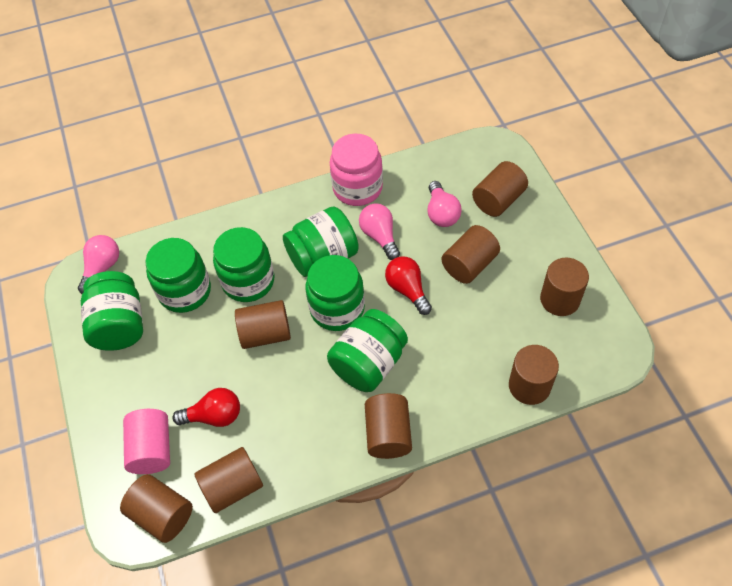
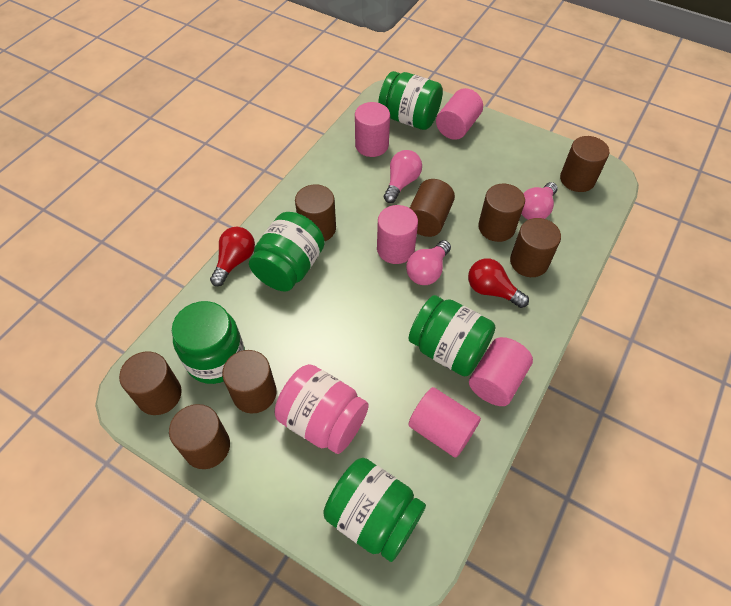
green jar: 6 -> 5
pink cylinder: 1 -> 5

